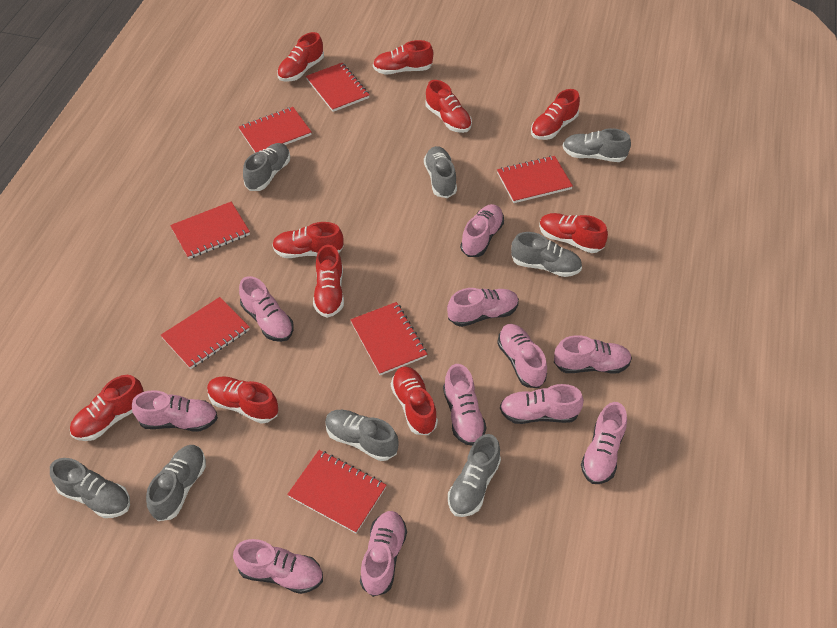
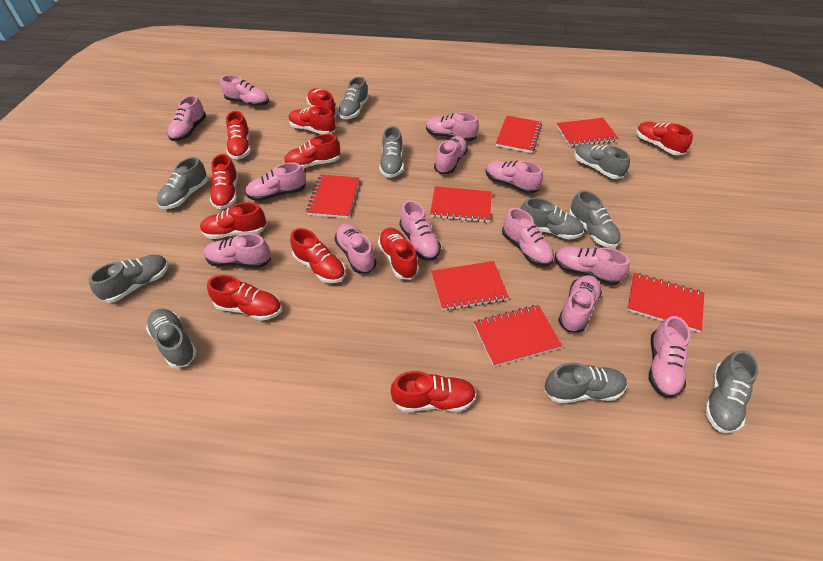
grey shoe: 8 -> 10
pink shoe: 11 -> 13
red shoe: 10 -> 11

